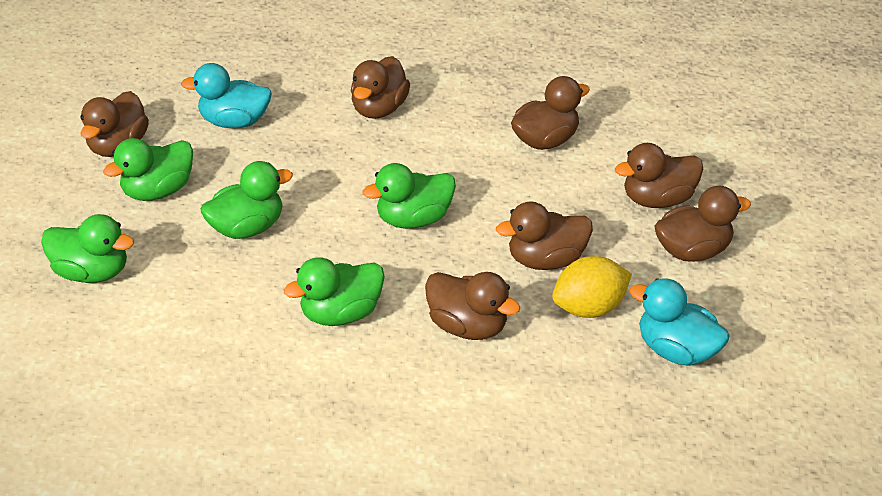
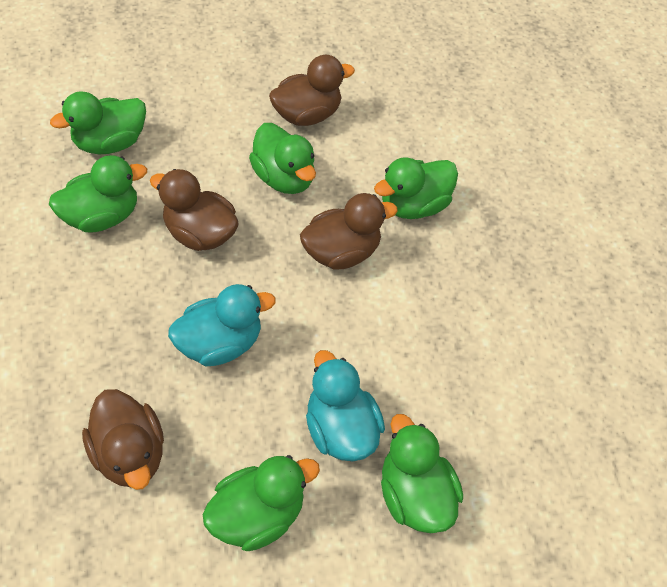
brown duck: 7 -> 4
green duck: 5 -> 6
yellow lemon: 1 -> 0

